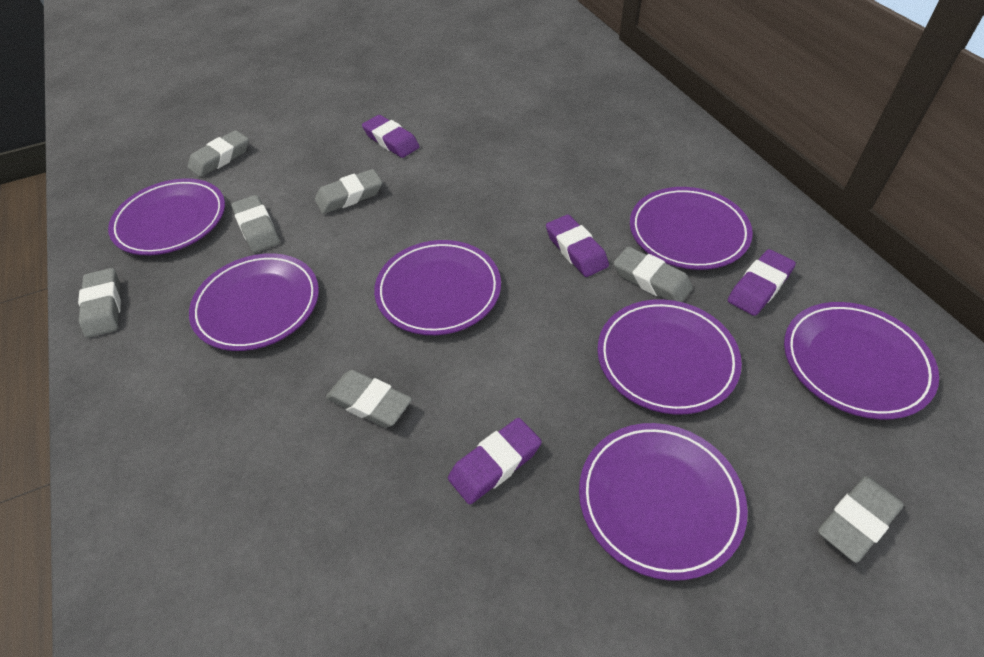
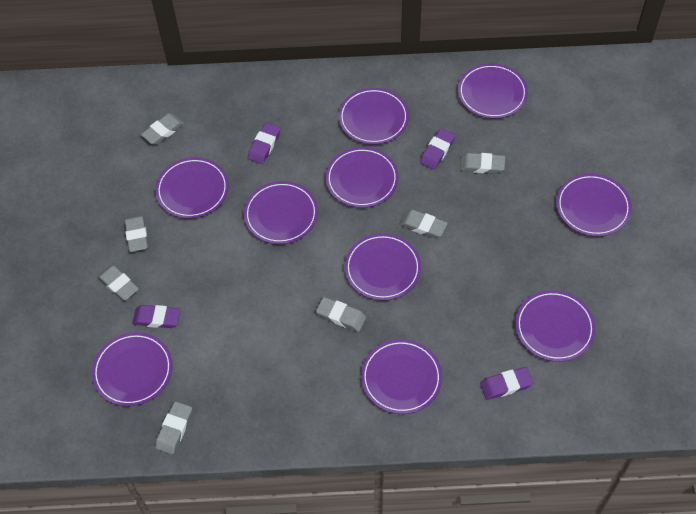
purple plate: 7 -> 10

